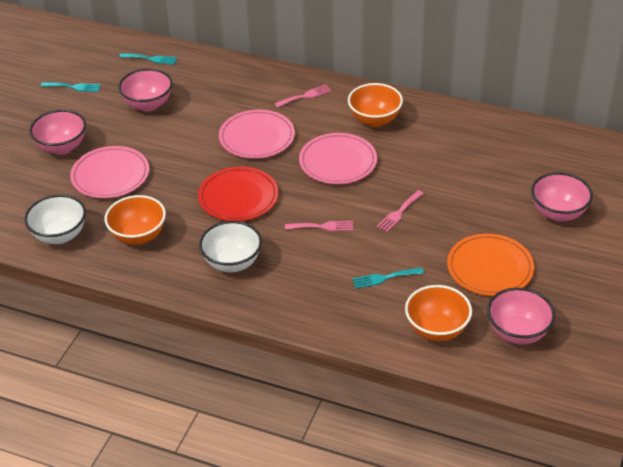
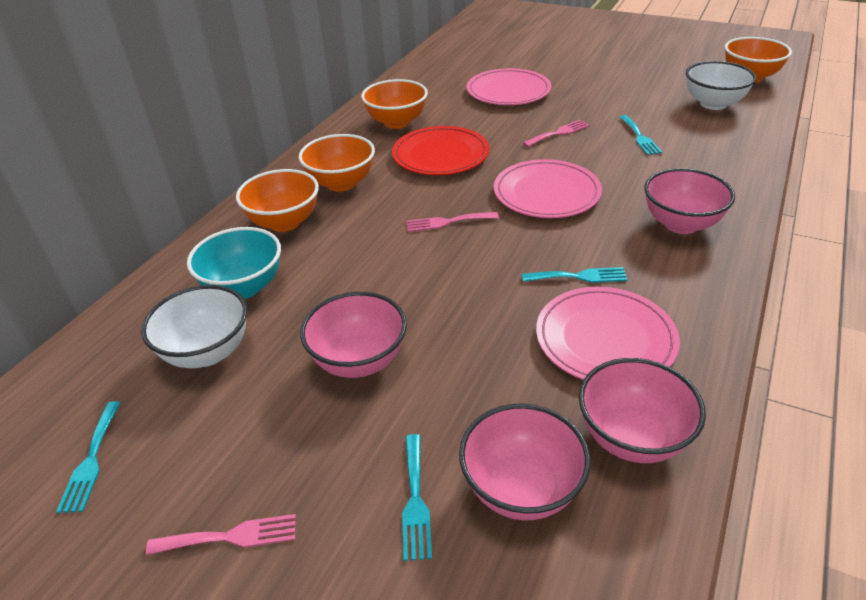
orange bowl: 3 -> 4
orange plate: 1 -> 0
turquoise bowl: 0 -> 1
turquoise fork: 3 -> 4

